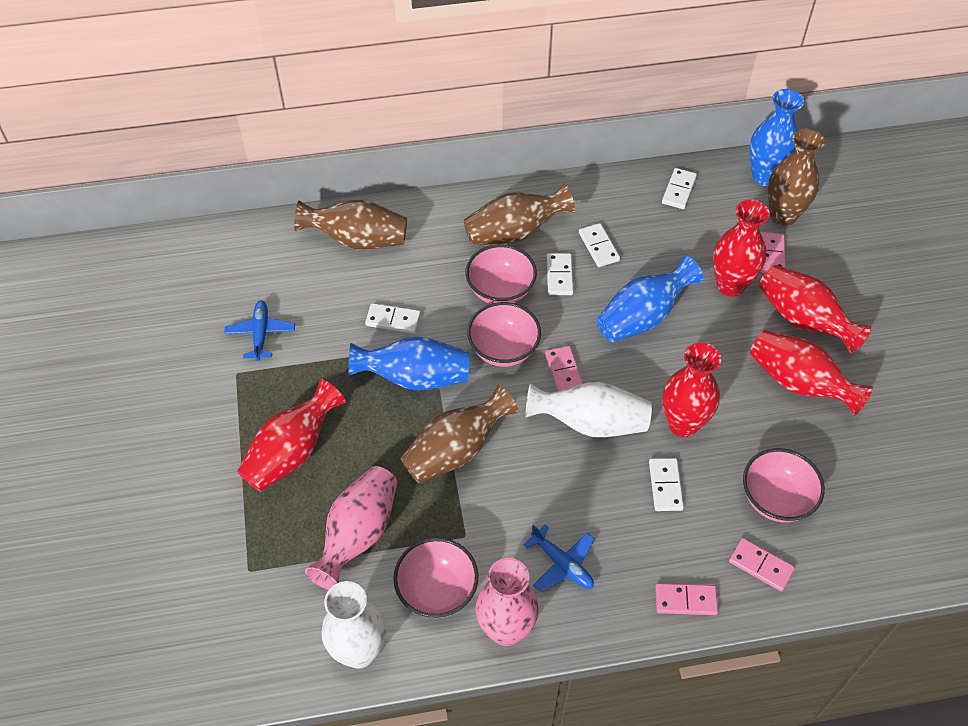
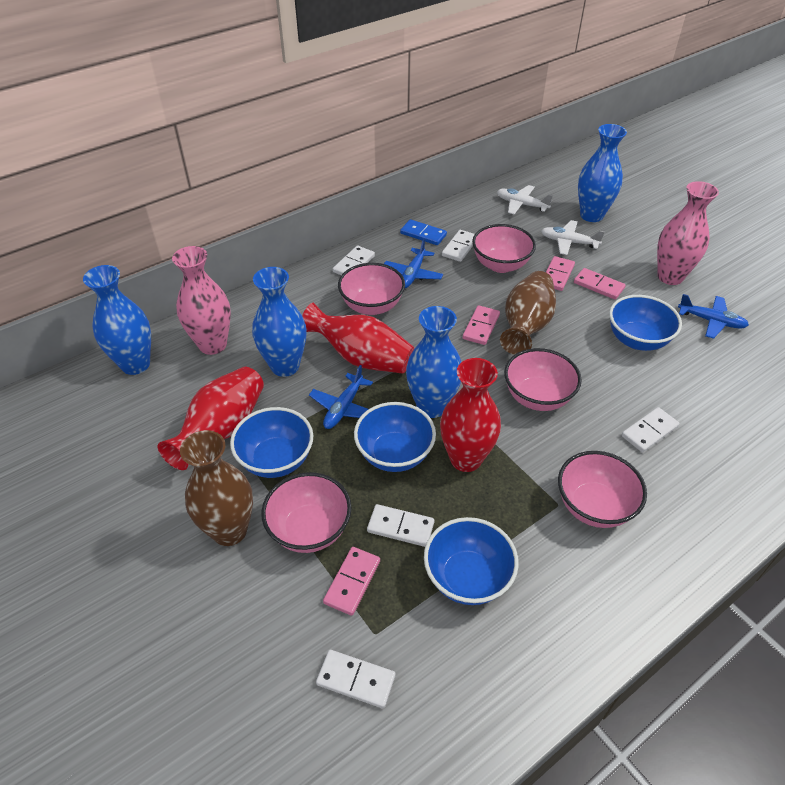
blue bowl: 0 -> 4
blue domino: 0 -> 1
blue plane: 2 -> 3
blue vase: 3 -> 4
brown vase: 4 -> 2
pink bowl: 4 -> 5
red vase: 5 -> 3
white plane: 0 -> 2
white vase: 2 -> 0

